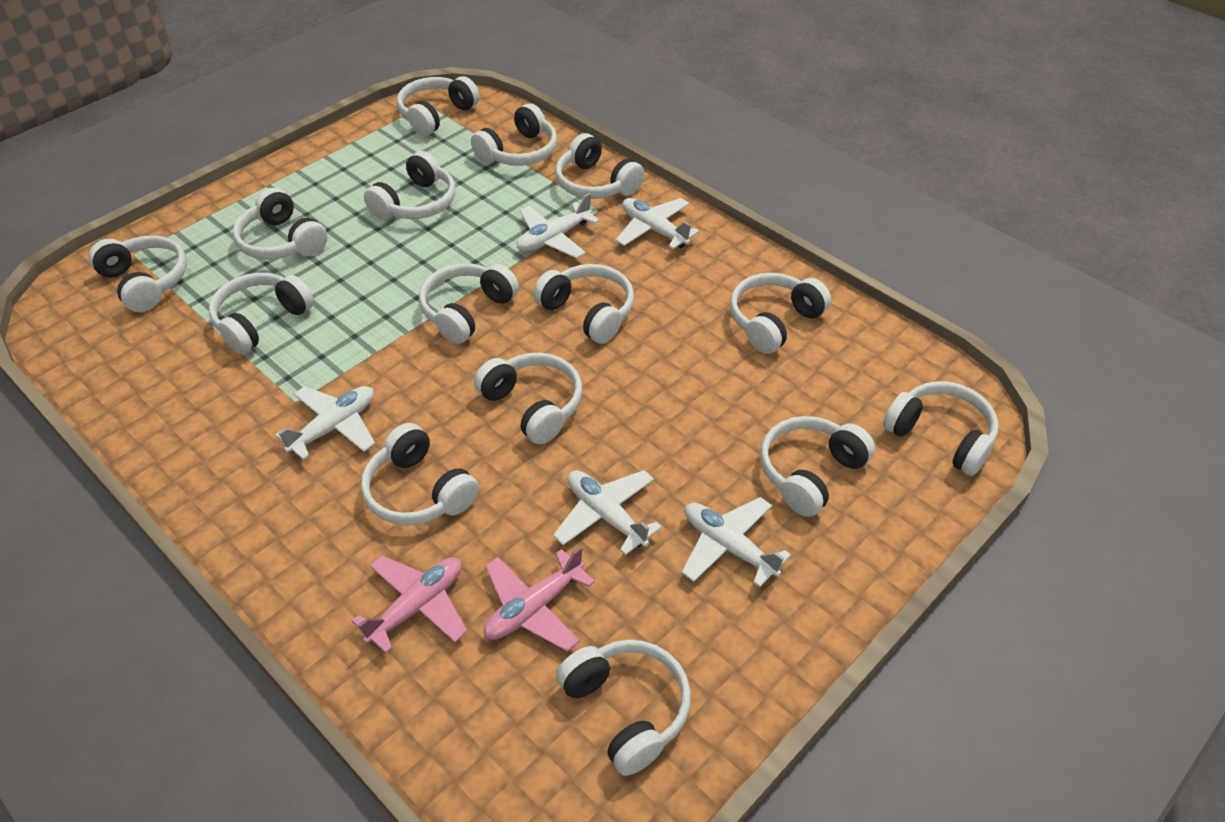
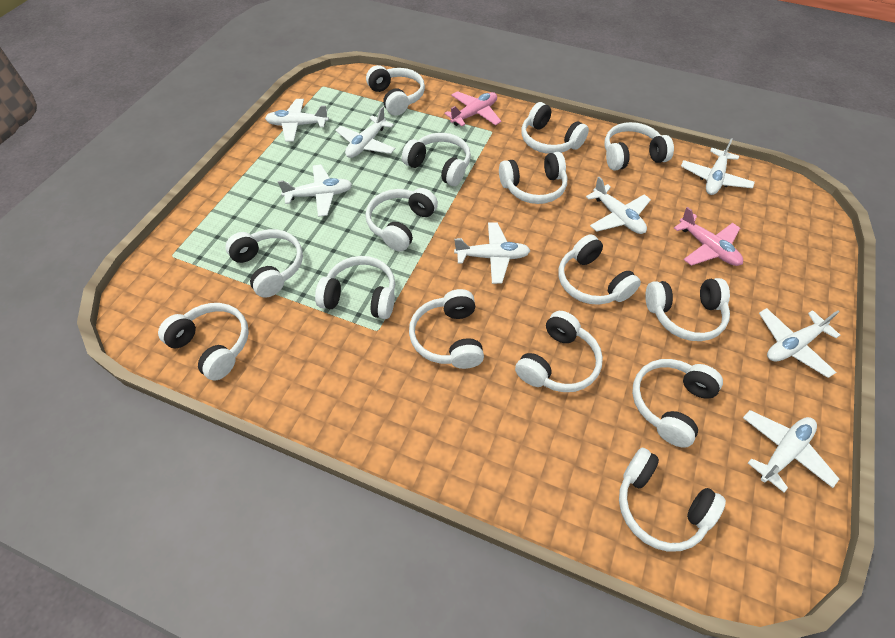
white plane: 5 -> 8

